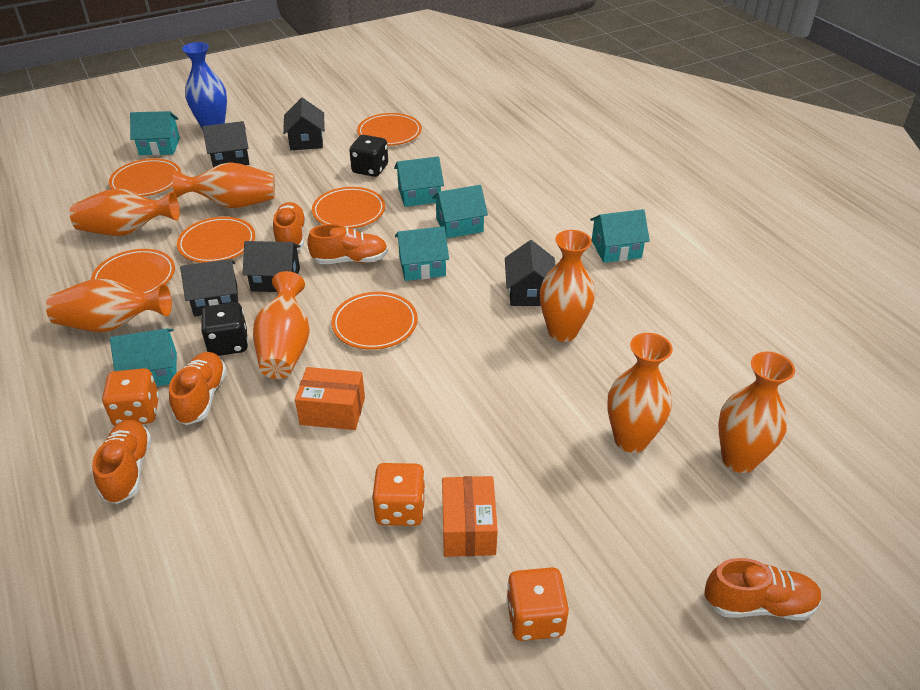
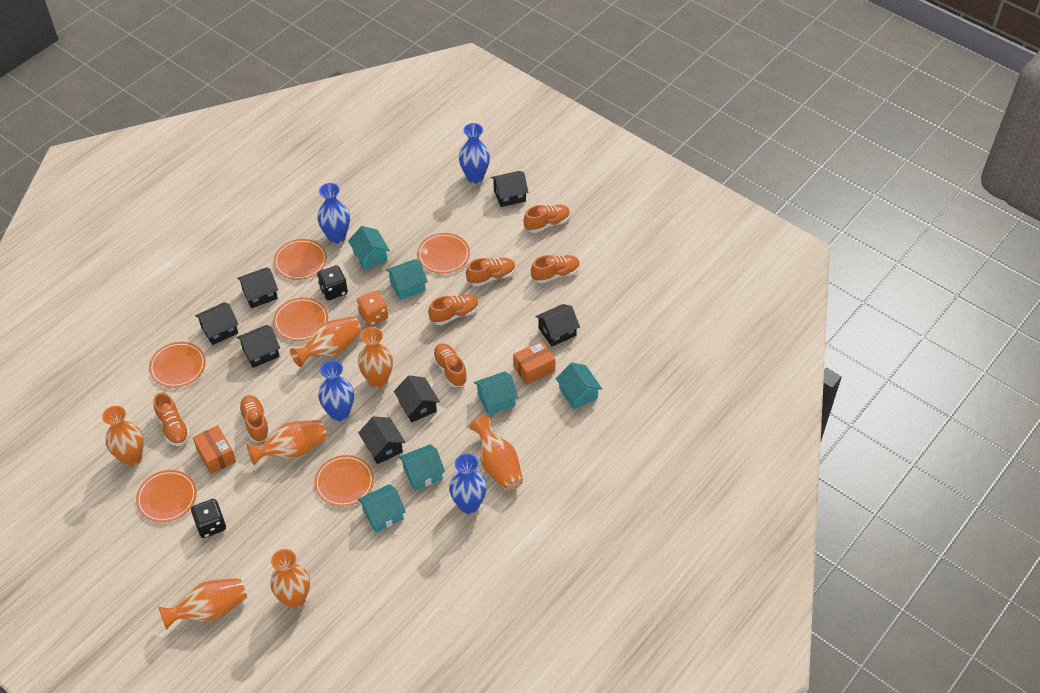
black house: 5 -> 7
blue vase: 1 -> 4
orange dice: 3 -> 1
orange shoe: 5 -> 7

